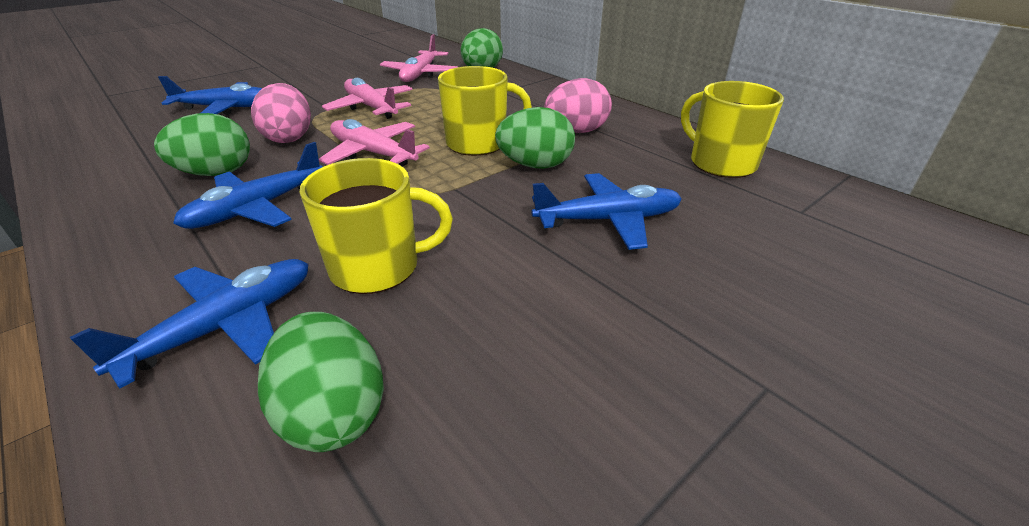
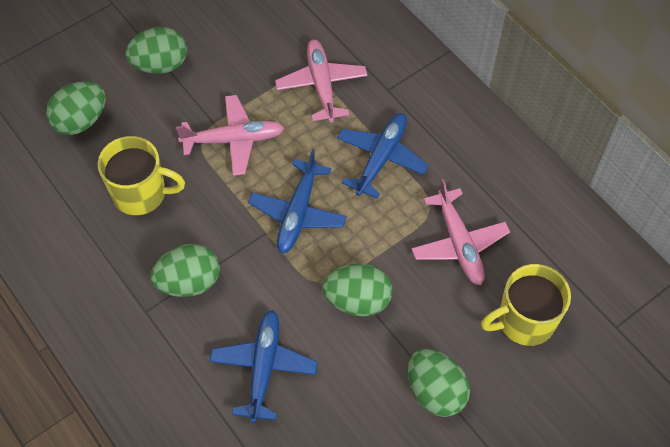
blue plane: 4 -> 3
green egg: 4 -> 5
pink egg: 2 -> 0
yellow mug: 3 -> 2

